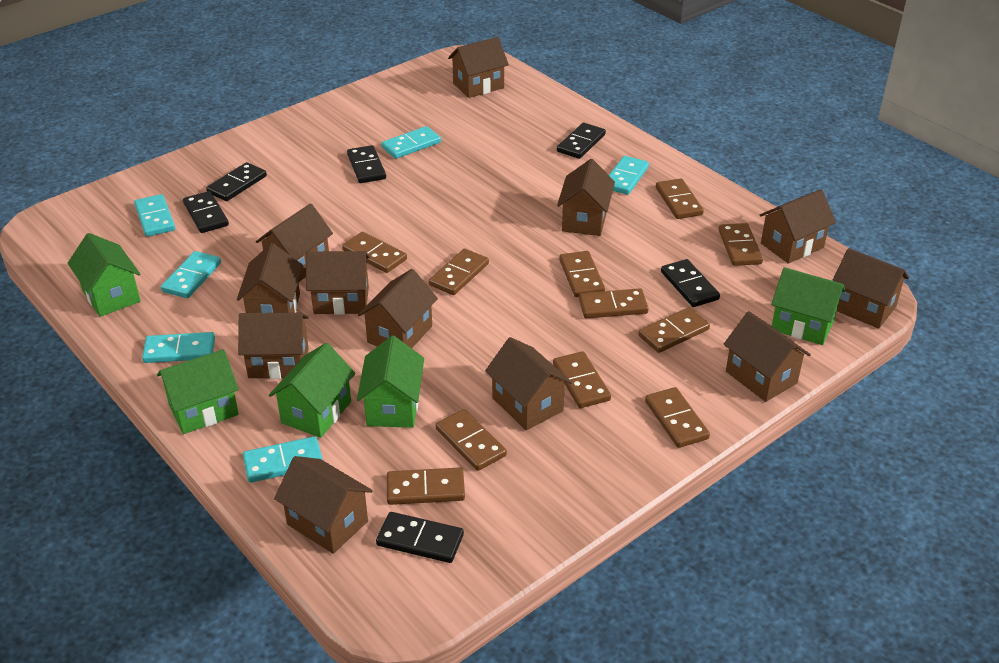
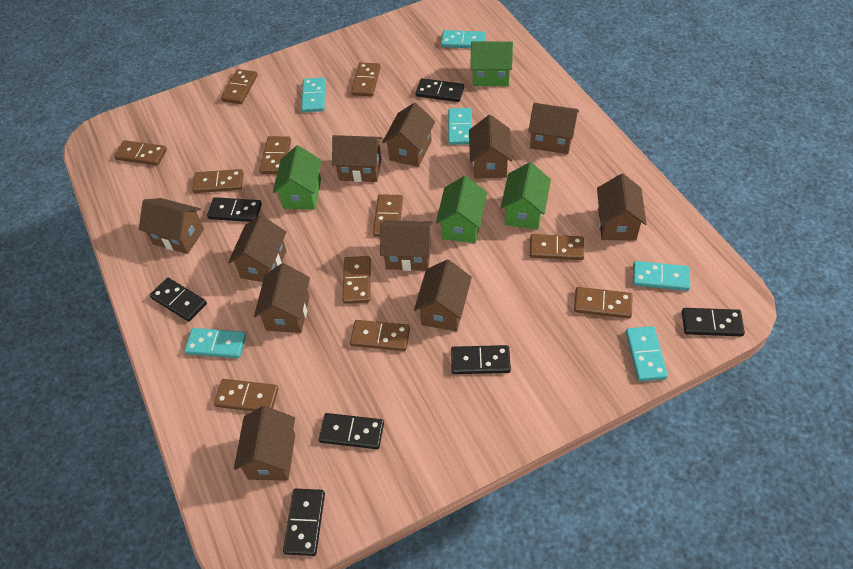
black domino: 6 -> 7
brown house: 12 -> 11
green house: 5 -> 4

